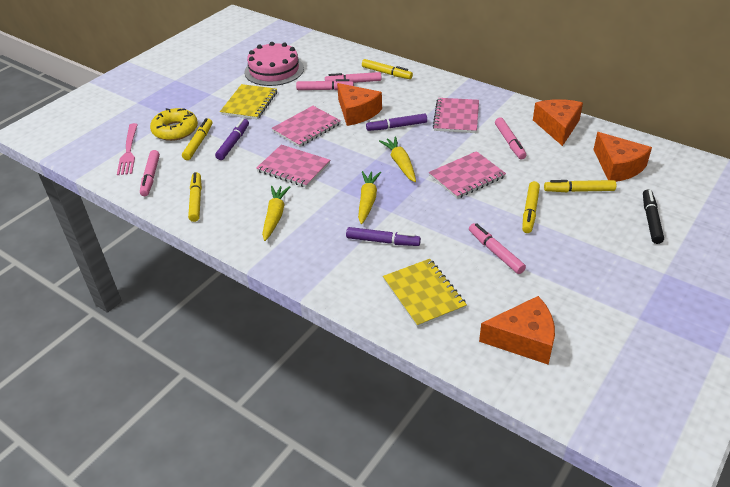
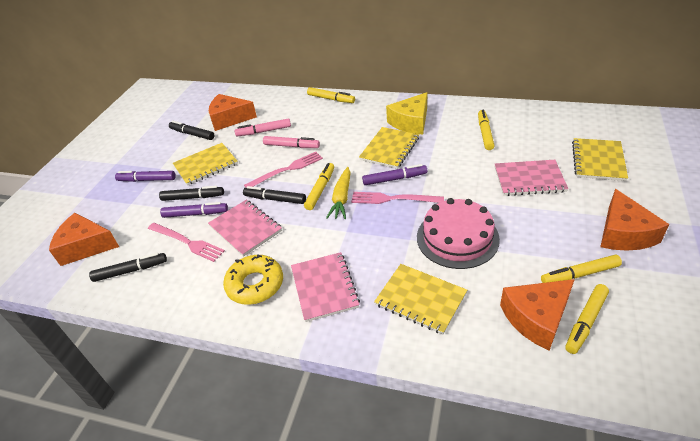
black marker: 1 -> 4
pink fork: 1 -> 3
pink marker: 5 -> 2
pink notebook: 4 -> 3
yellow carrot: 3 -> 1
yellow cheese: 0 -> 1
yellow notebook: 2 -> 4

